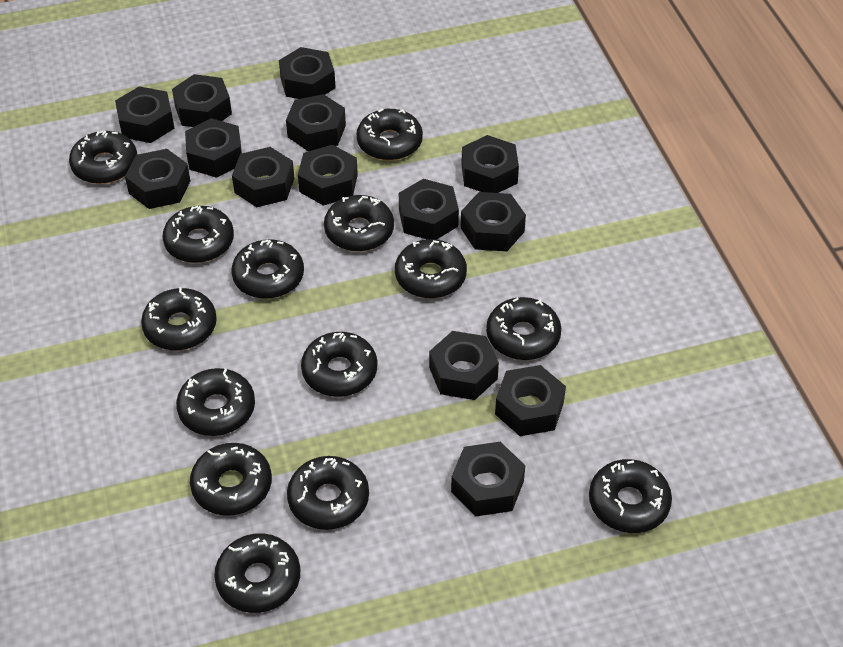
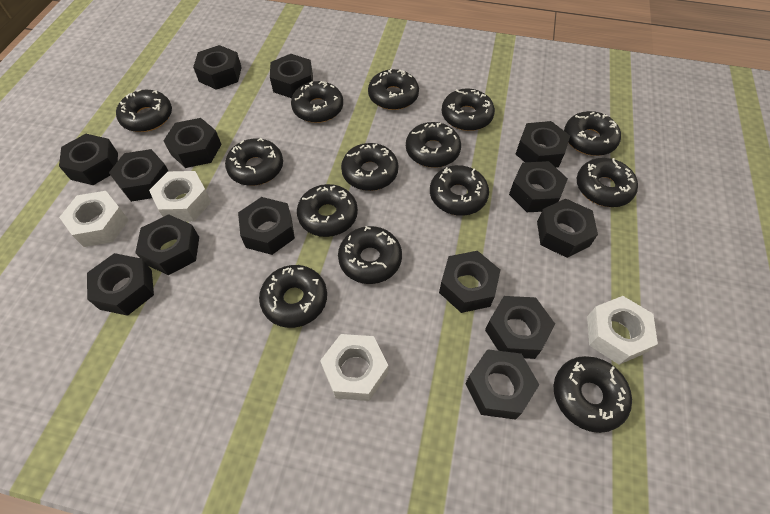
white nut: 0 -> 4

